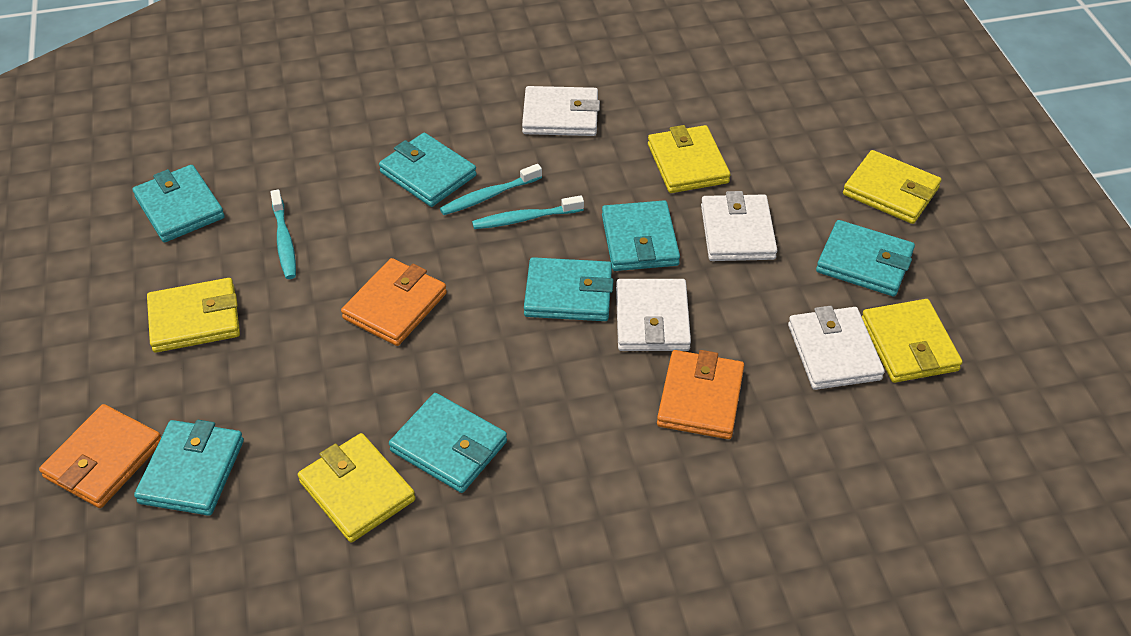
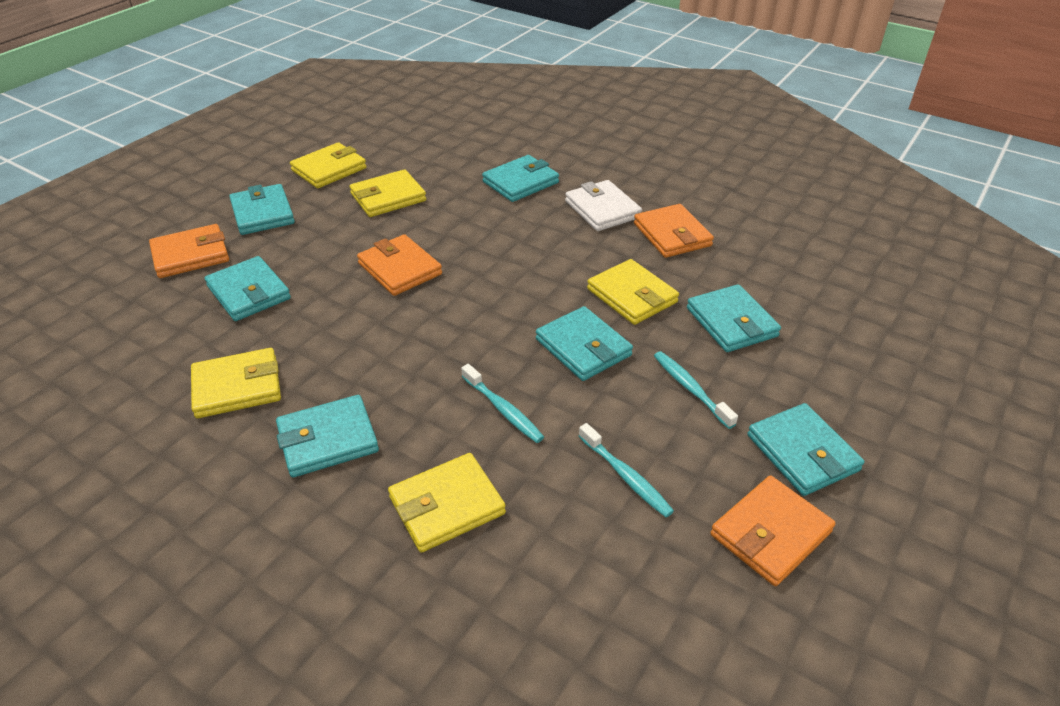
orange wallet: 3 -> 4
white wallet: 4 -> 1

